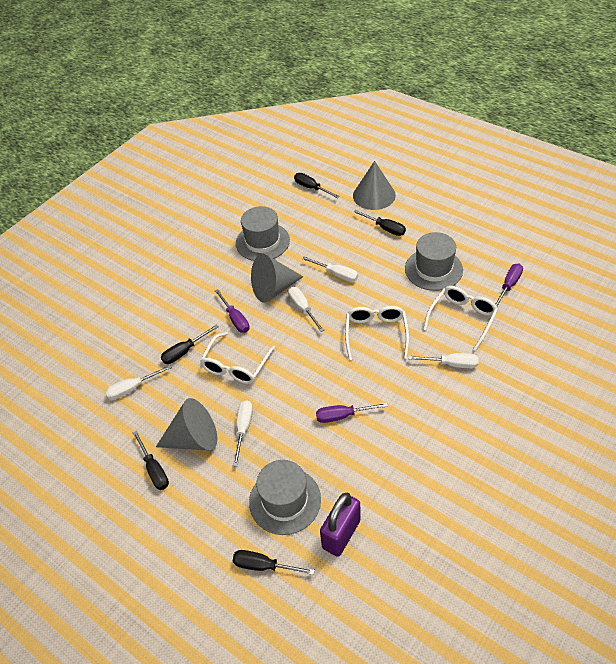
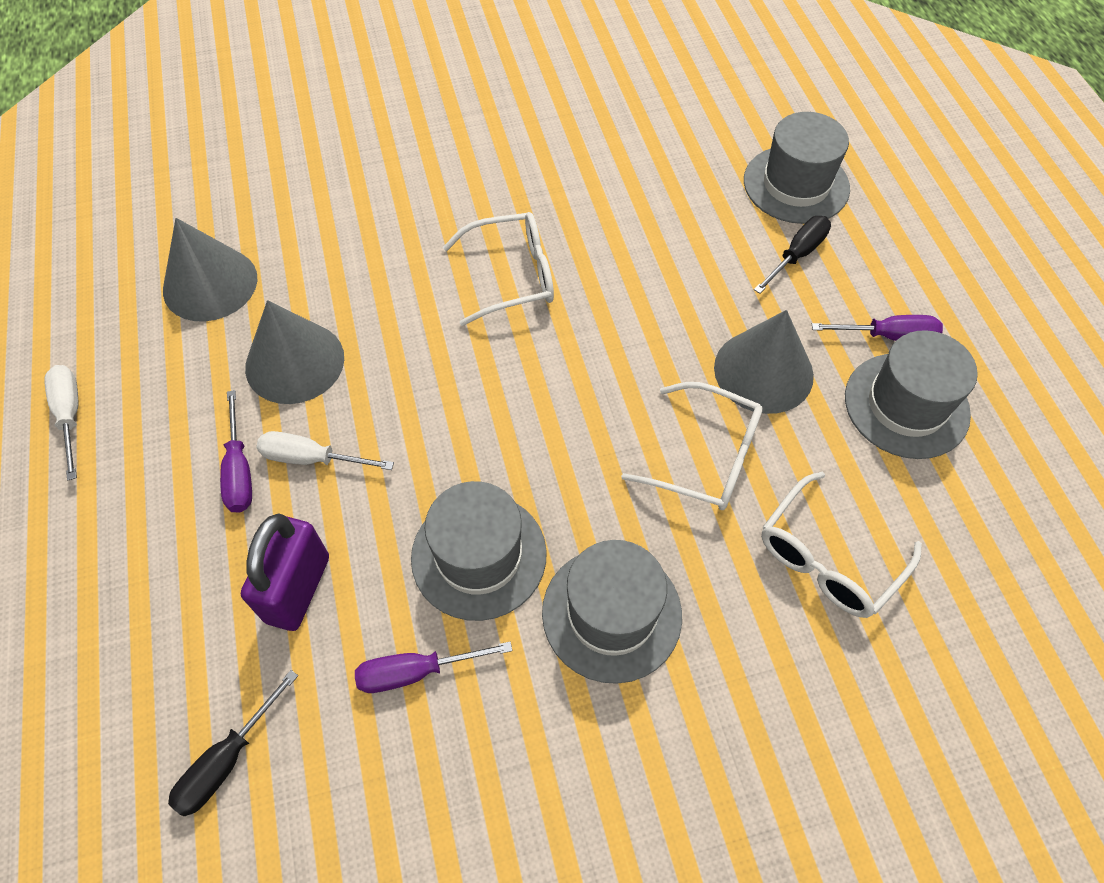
black screwdriver: 5 -> 2
grey hat: 3 -> 4
white screwdriver: 5 -> 2

